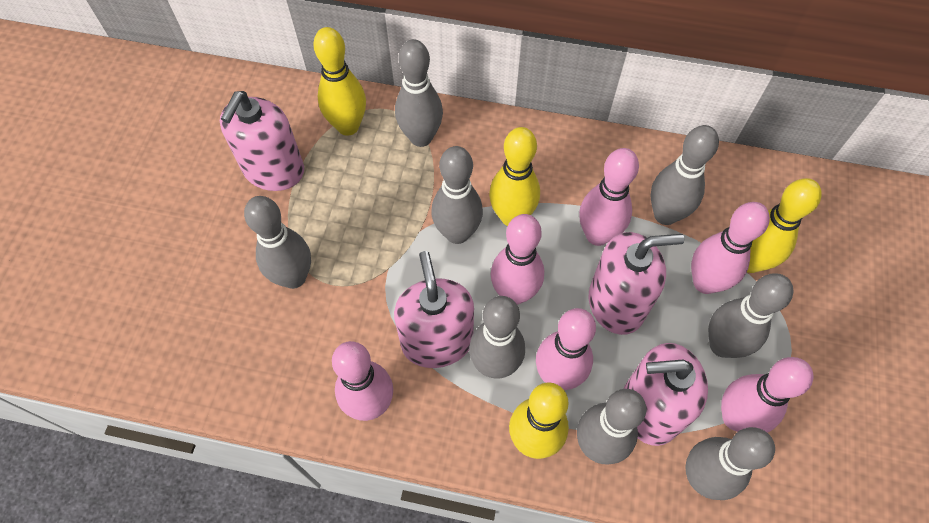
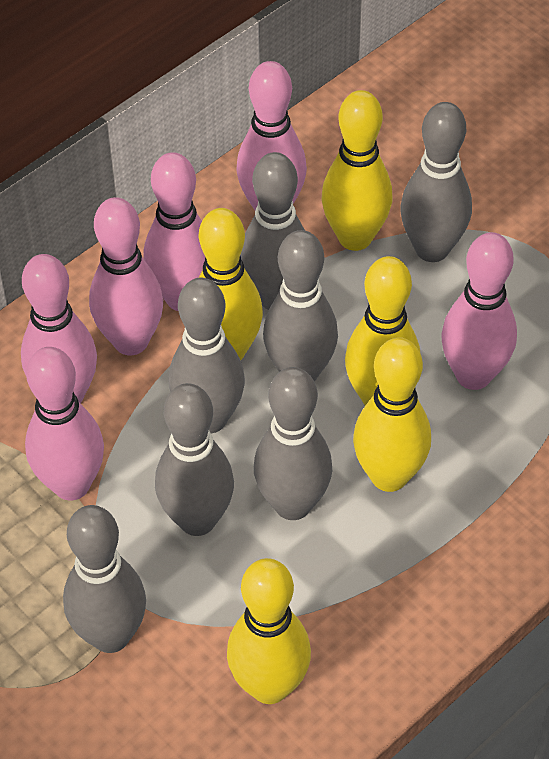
grey bowling pin: 8 -> 7
pink soap dispenser: 4 -> 0
yellow bowling pin: 4 -> 5

